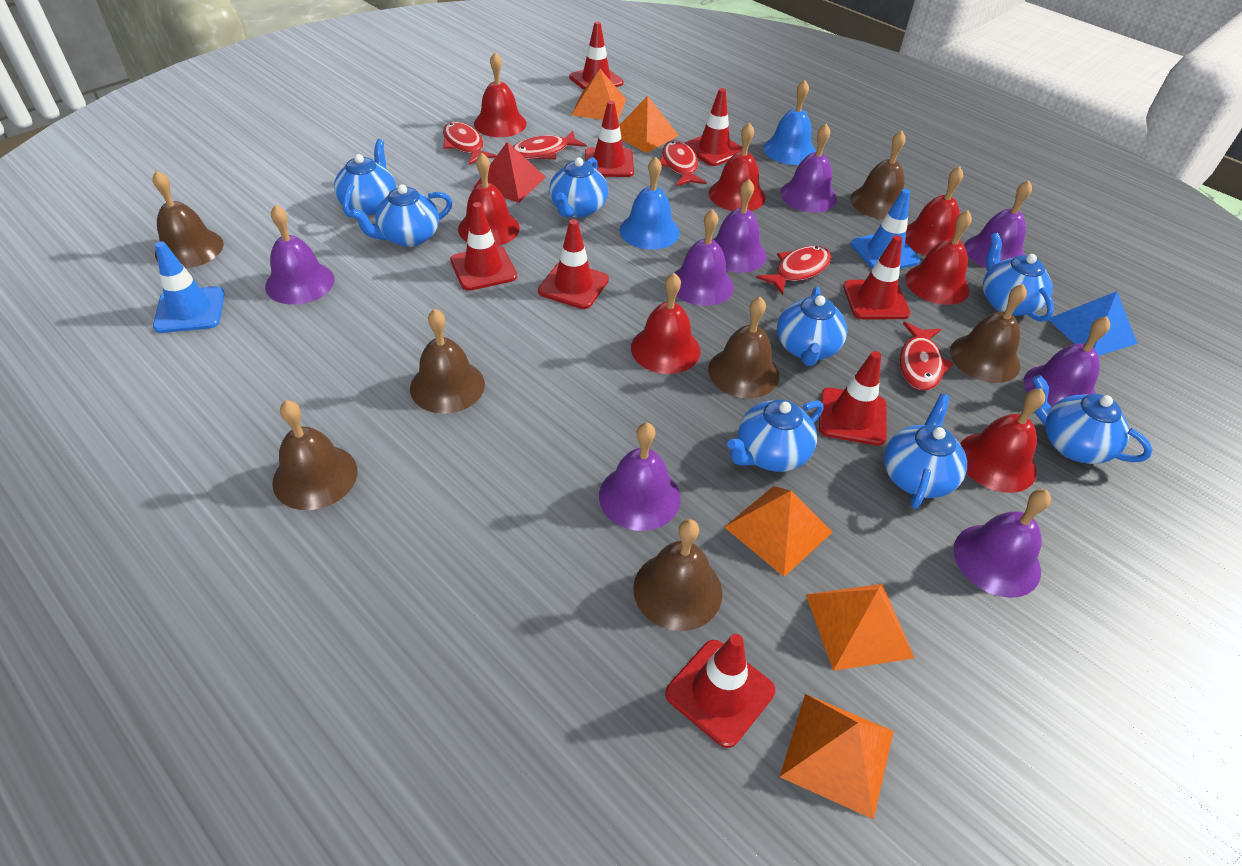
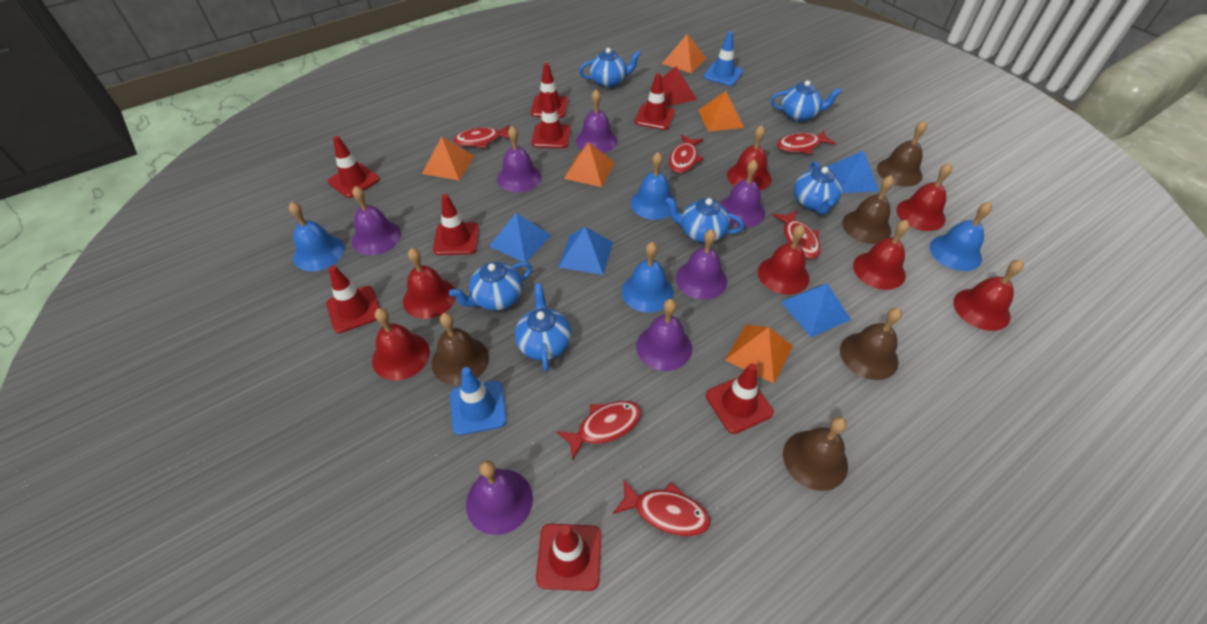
blue bell: 2 -> 4
blue pyramid: 1 -> 4
blue teapot: 8 -> 6
brown bell: 7 -> 5
purple bell: 8 -> 7
red fish: 5 -> 6

